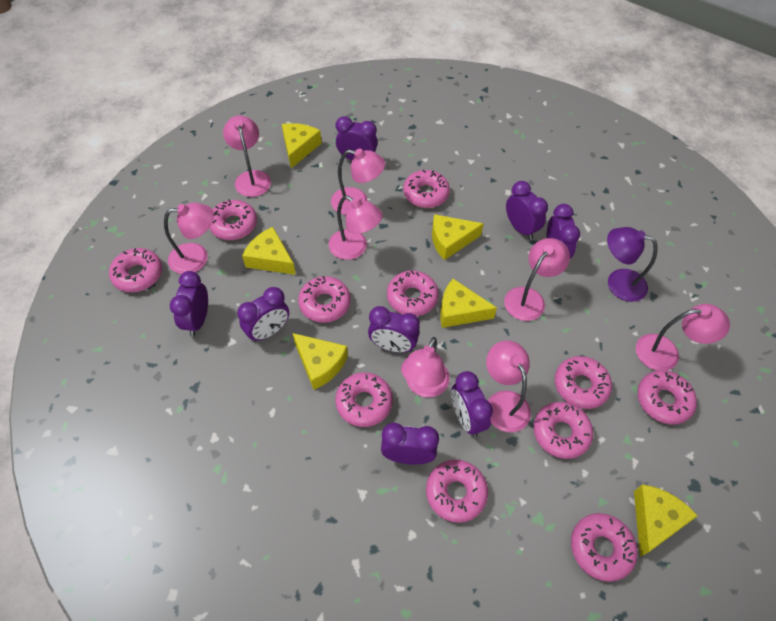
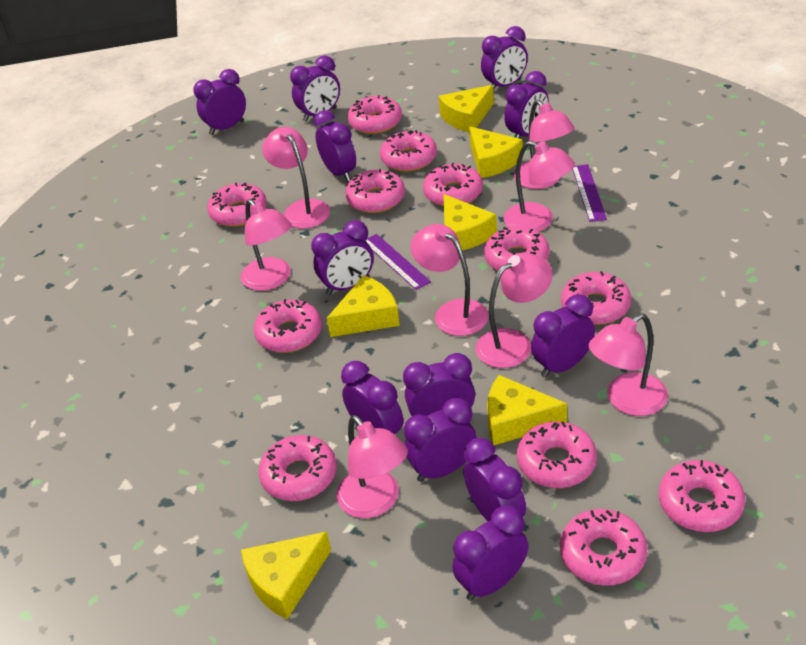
pink donut: 11 -> 12
purple clock: 8 -> 12
purple lamp: 1 -> 0
purple ruler: 0 -> 2

